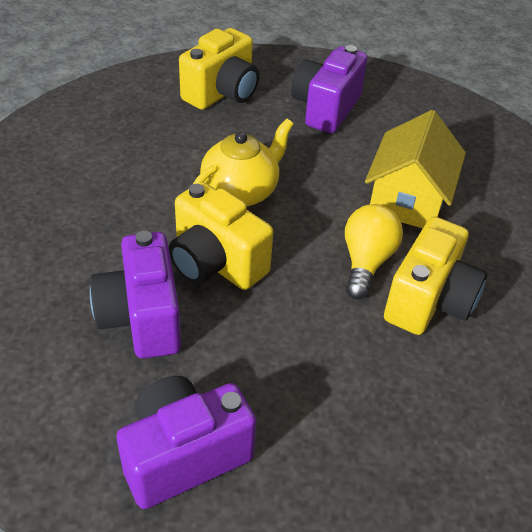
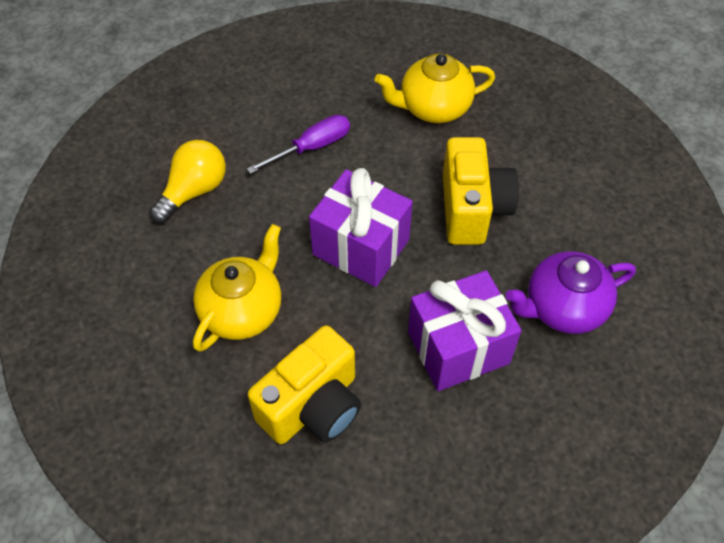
purple camera: 3 -> 0
purple gift: 0 -> 2
purple screwdriver: 0 -> 1
purple teapot: 0 -> 1
yellow camera: 3 -> 2
yellow house: 1 -> 0
yellow teapot: 1 -> 2

